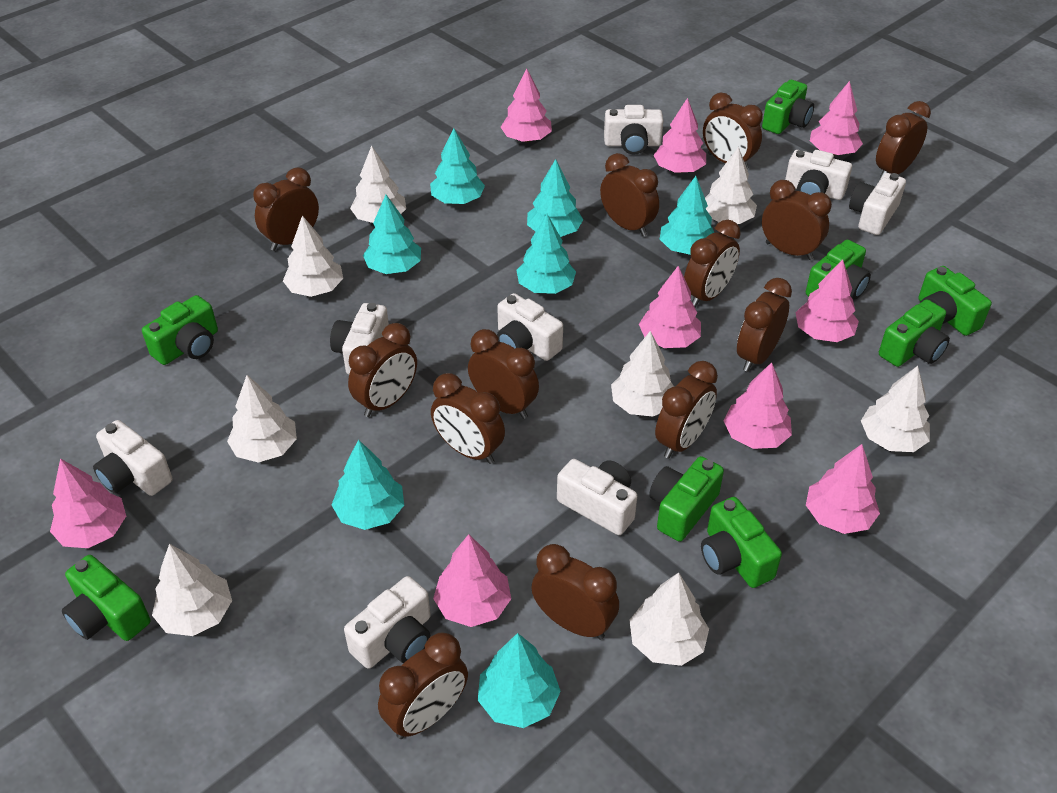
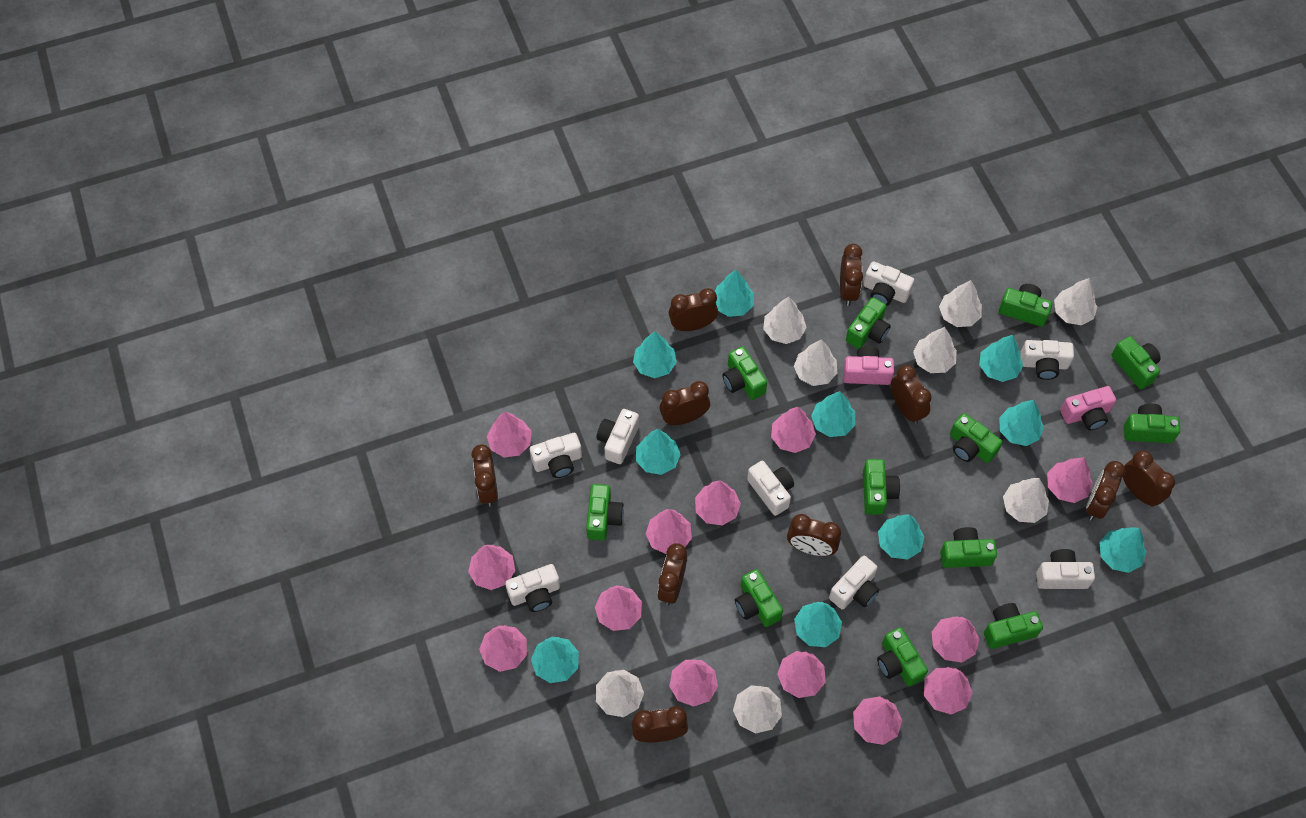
brown clock: 13 -> 10
green camera: 8 -> 12
pink camera: 0 -> 2
pink tree: 9 -> 13
turquoise tree: 7 -> 10

